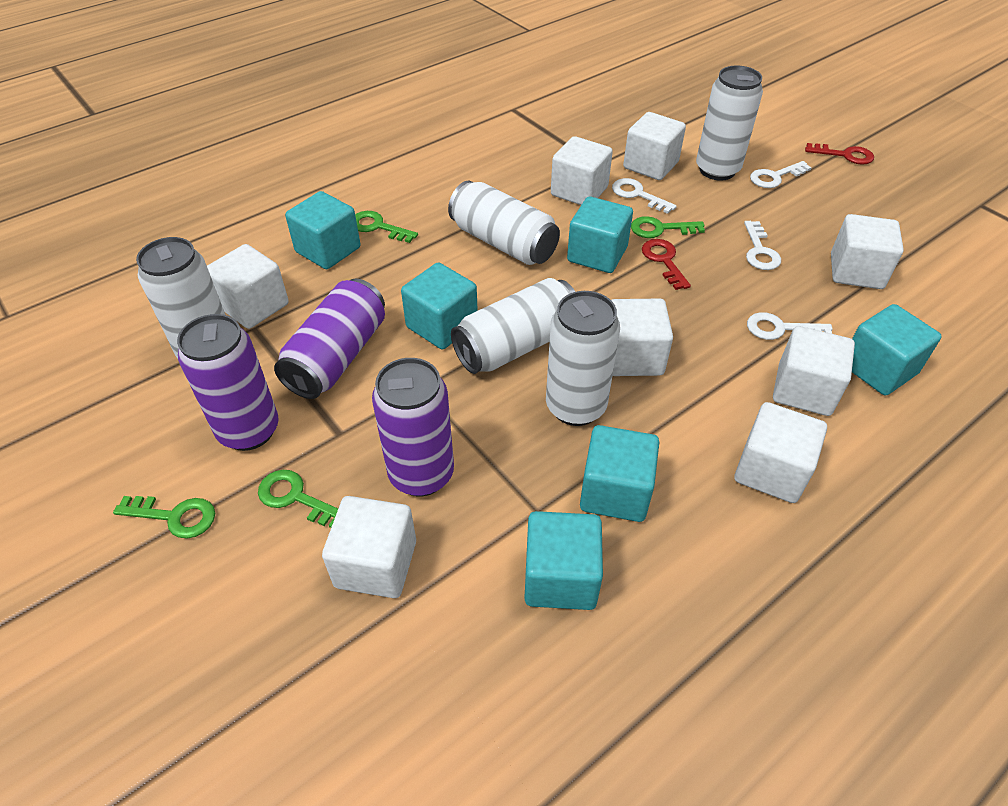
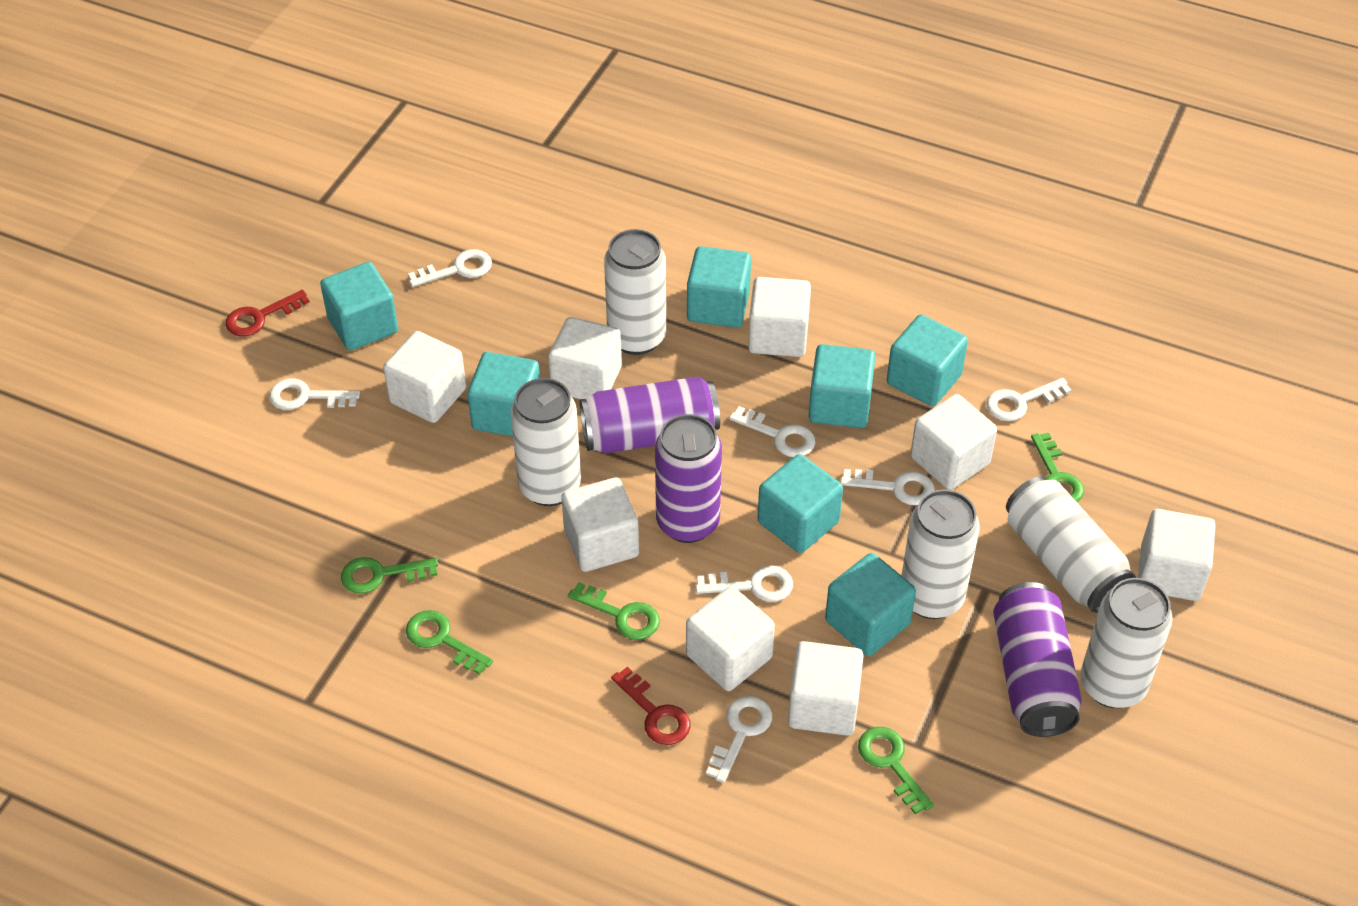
green key: 4 -> 5
turquoise cube: 6 -> 7
white key: 4 -> 7

